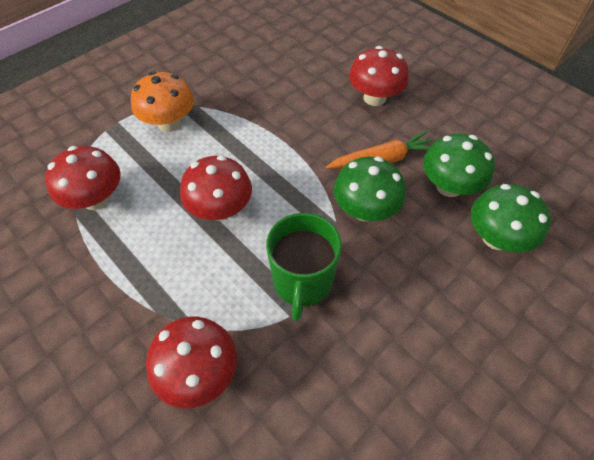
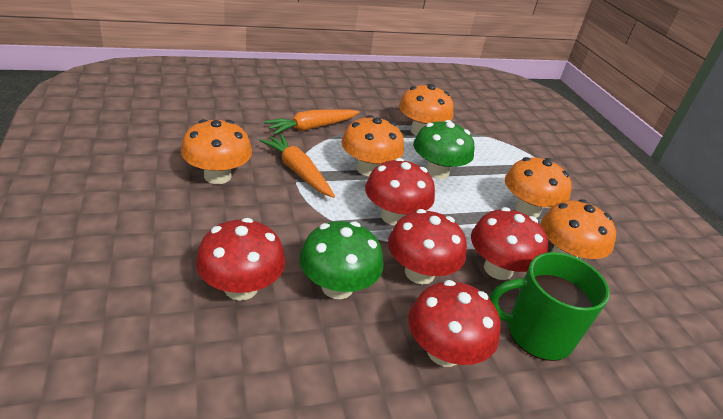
green mushroom: 3 -> 2
orange carrot: 1 -> 2
orange mushroom: 1 -> 5
red mushroom: 4 -> 5

